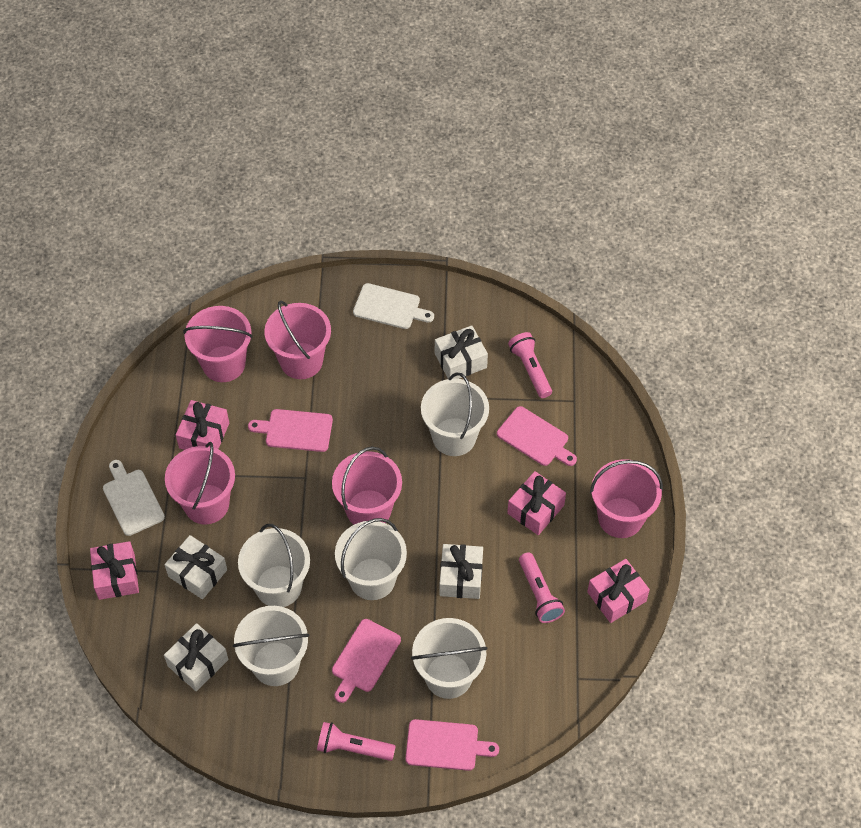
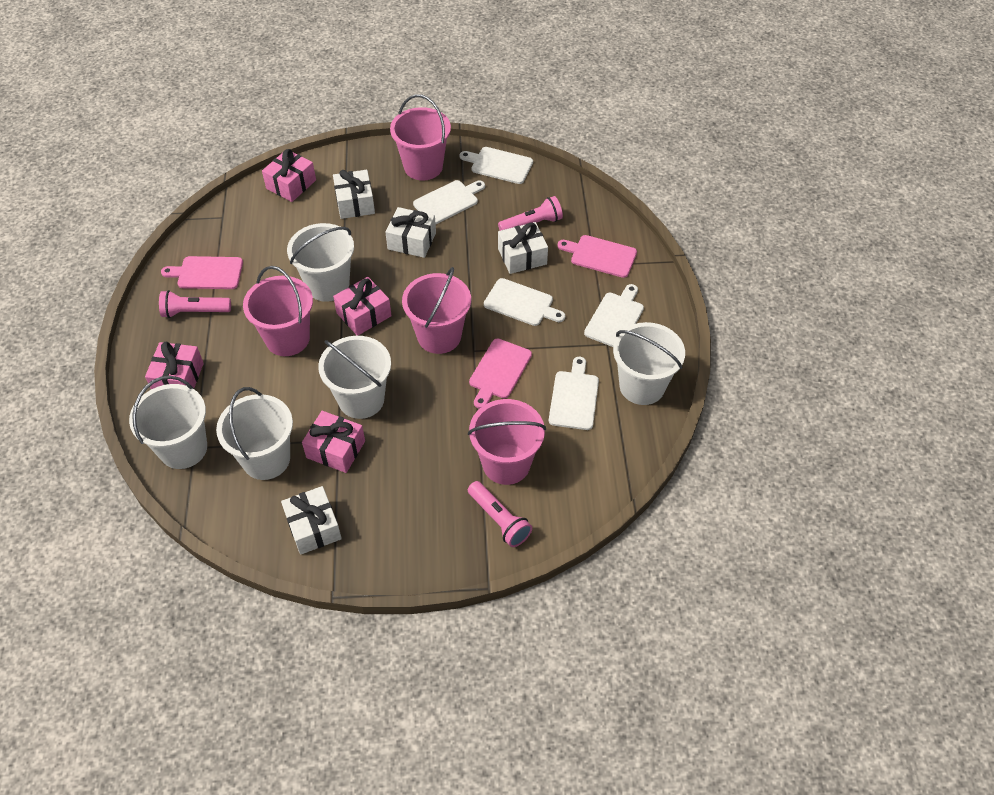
pink bucket: 5 -> 4
pink cutting board: 4 -> 3
white cutting board: 2 -> 5

